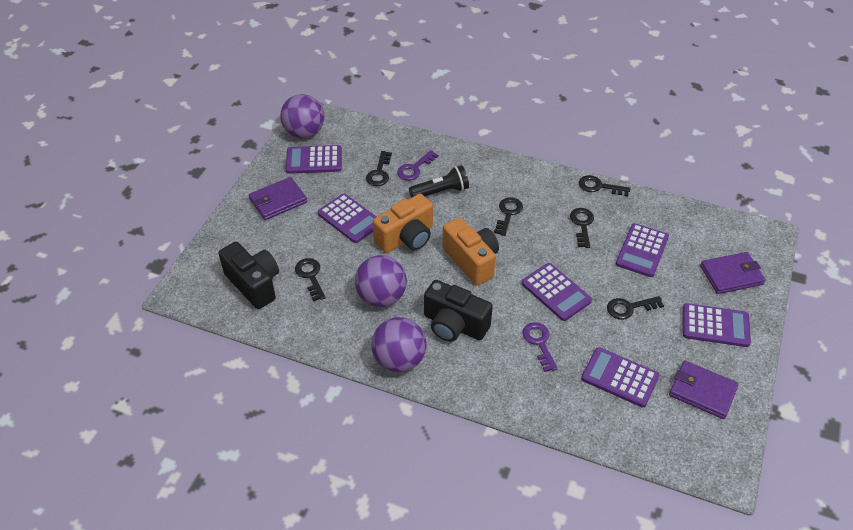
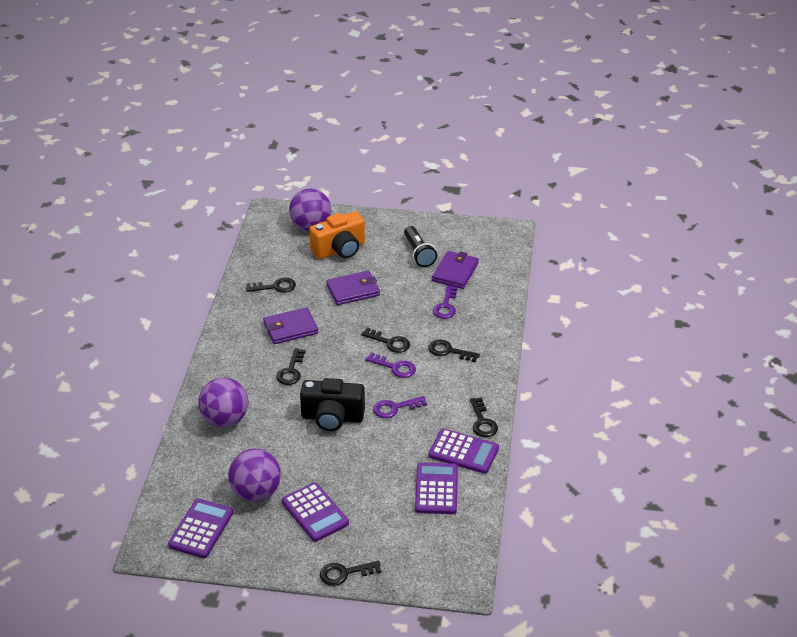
black camera: 2 -> 1
orange camera: 2 -> 1
purple calculator: 6 -> 4
purple key: 2 -> 3

